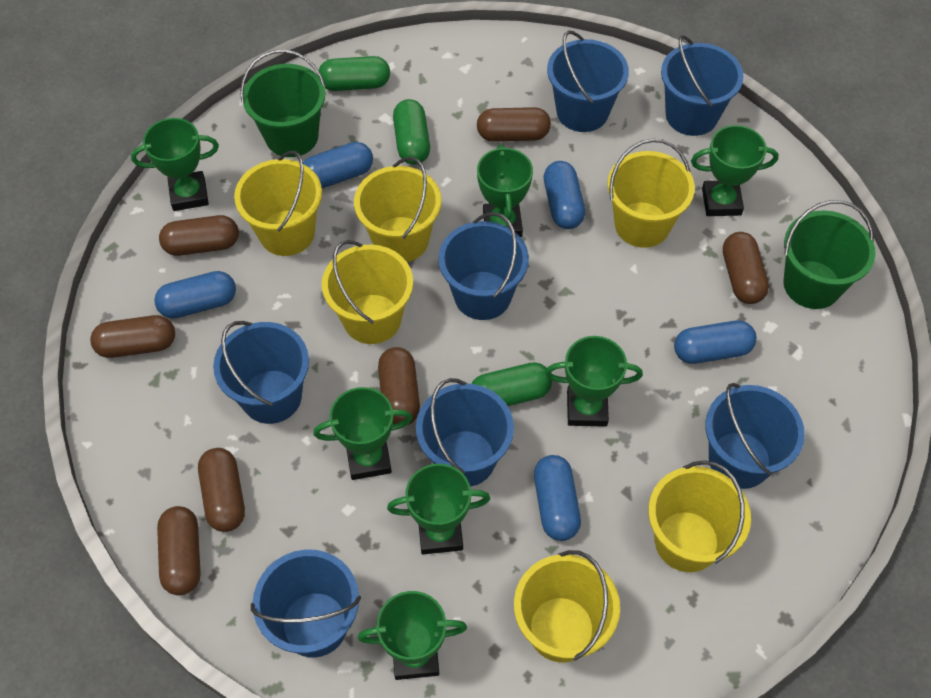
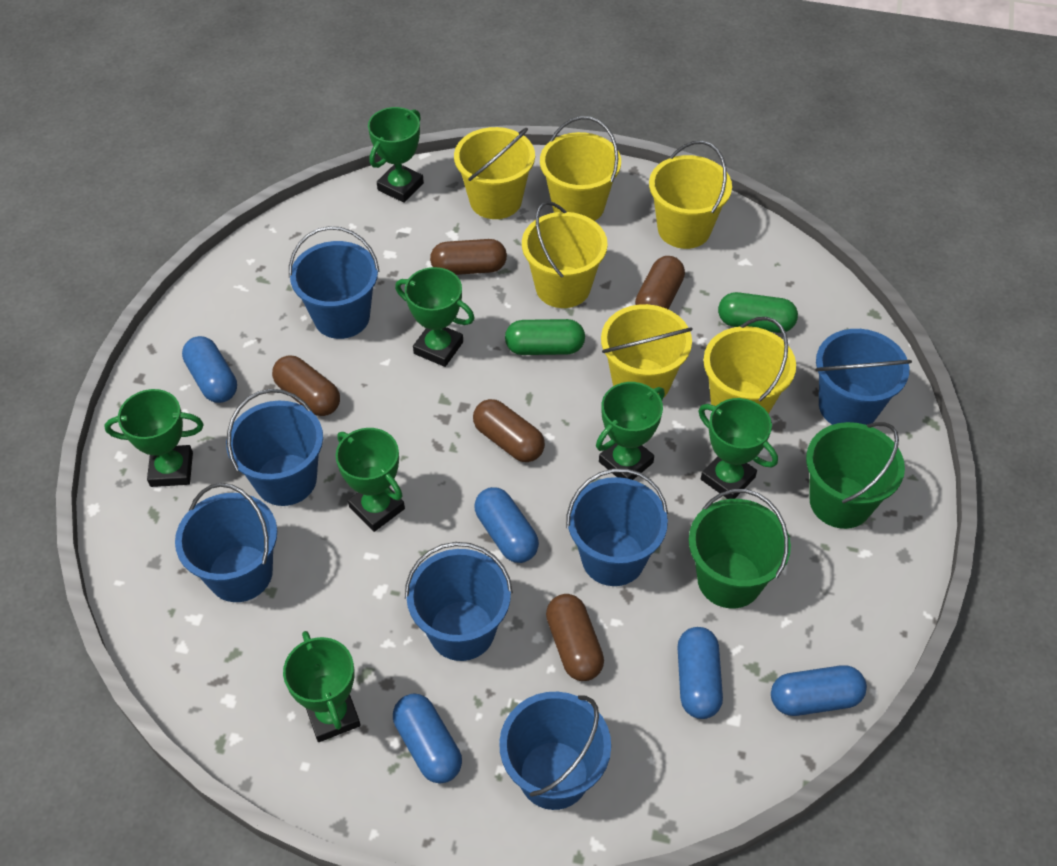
brown capsule: 7 -> 5
green capsule: 3 -> 2

